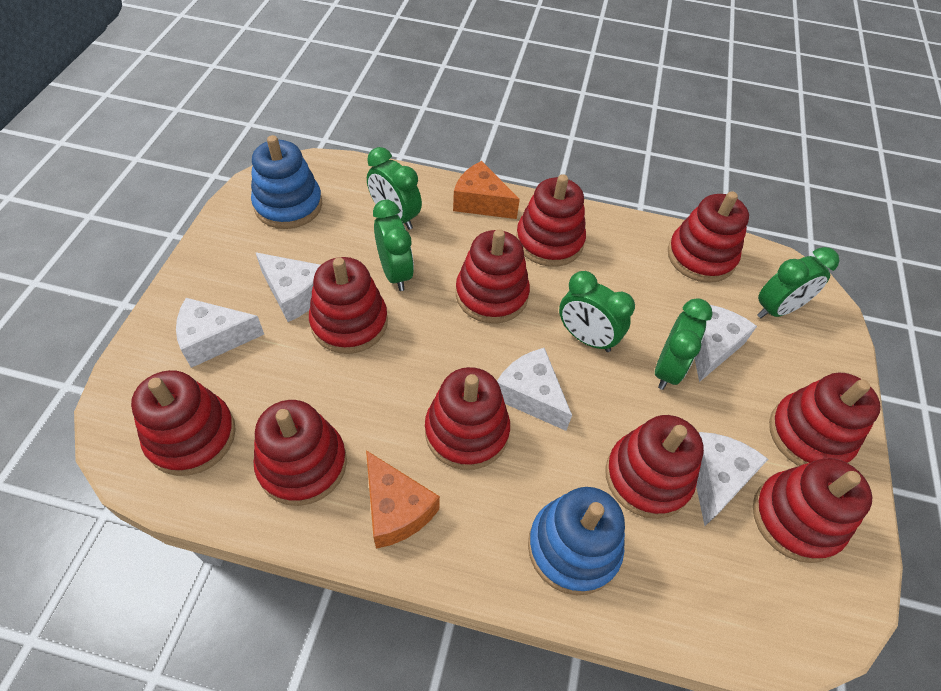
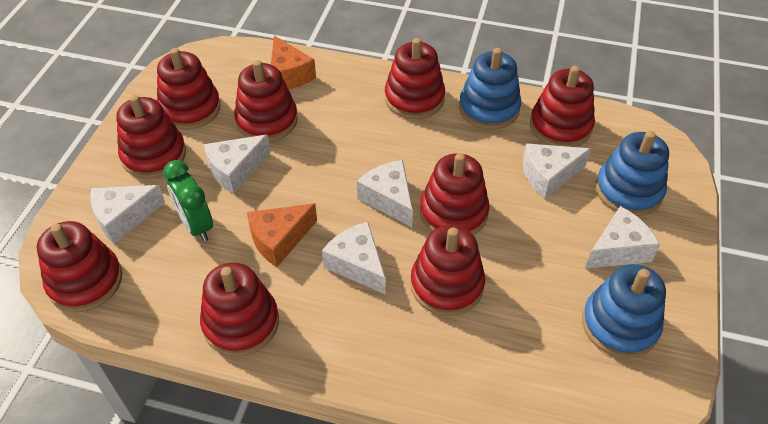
blue stacking toy: 2 -> 3
green clock: 5 -> 1
red stacking toy: 10 -> 9
white cheese: 5 -> 6

